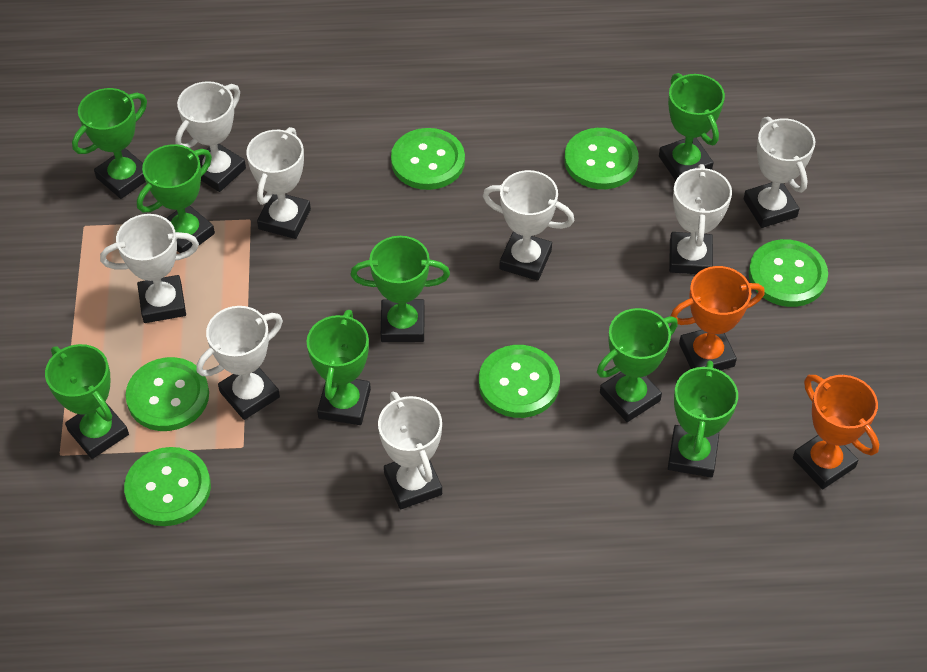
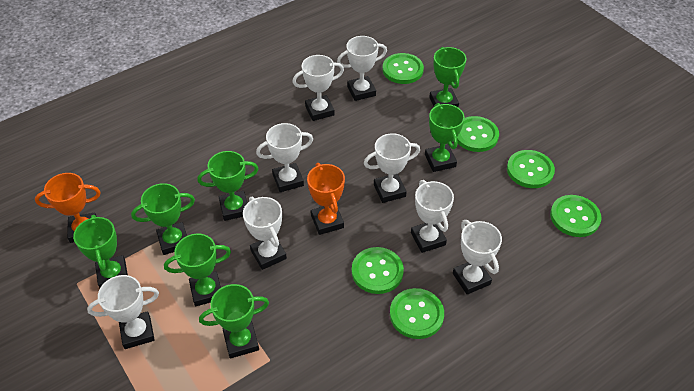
green trophy: 8 -> 7

